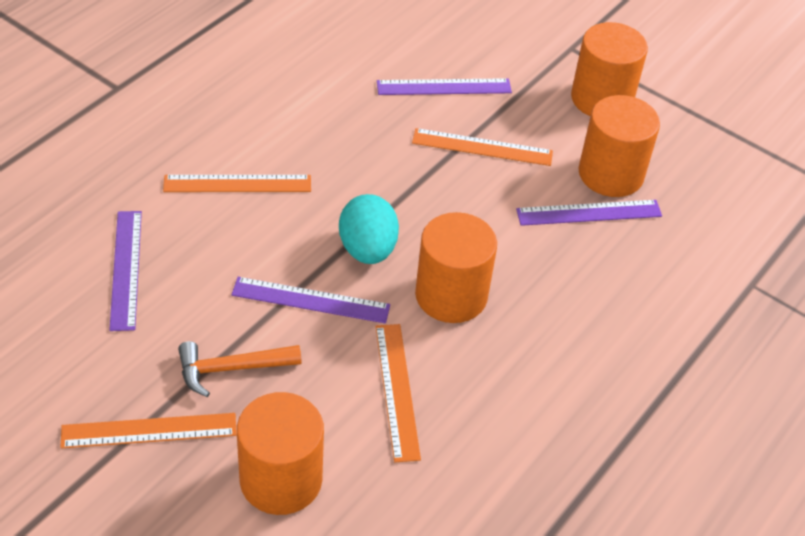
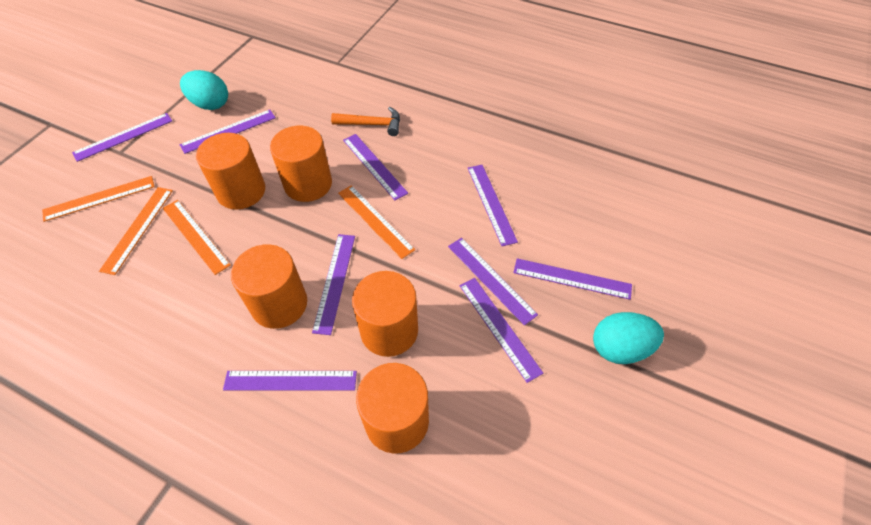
orange cylinder: 4 -> 5
purple ruler: 4 -> 9
turquoise egg: 1 -> 2

